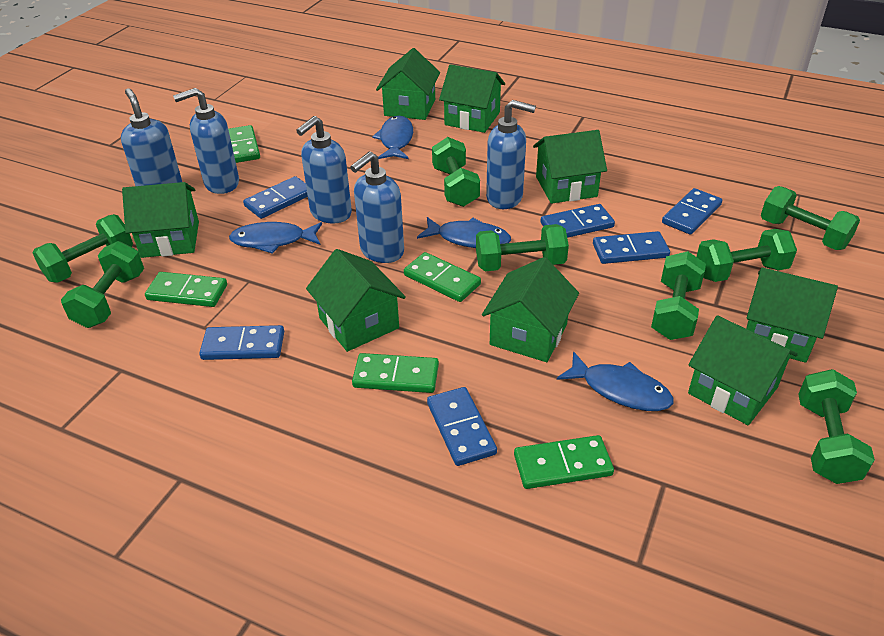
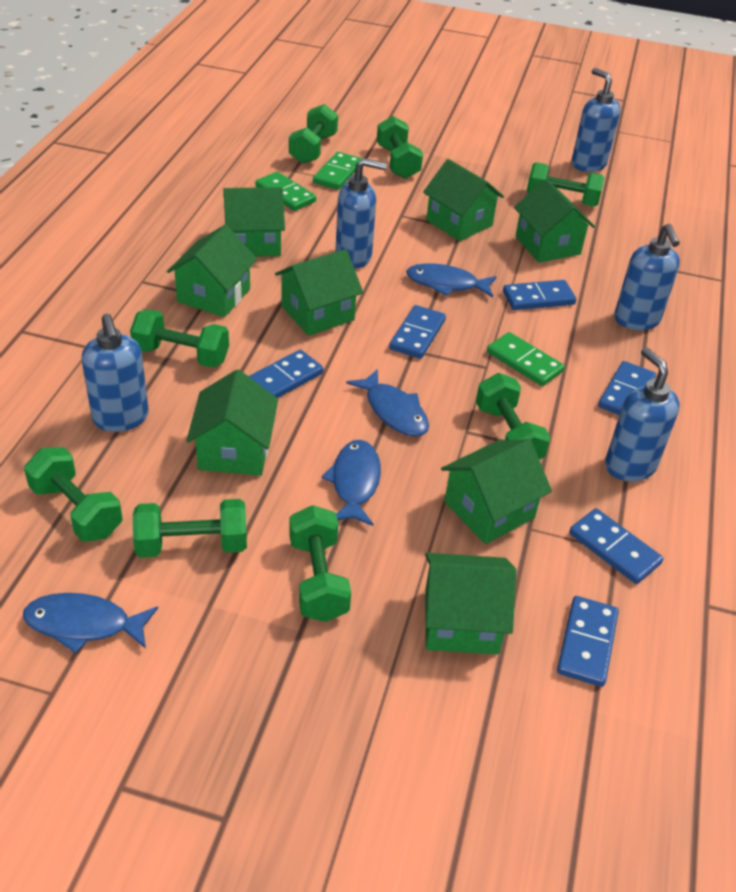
green domino: 5 -> 3

